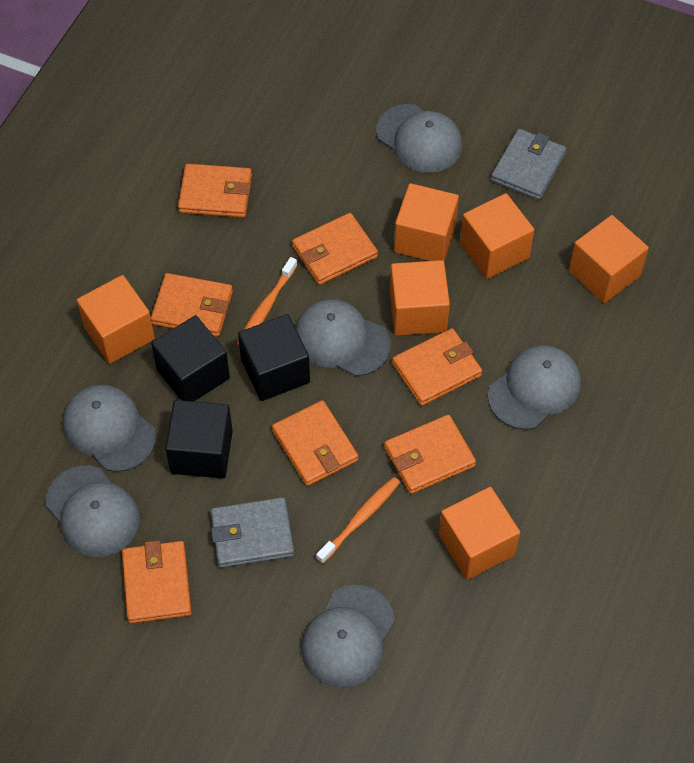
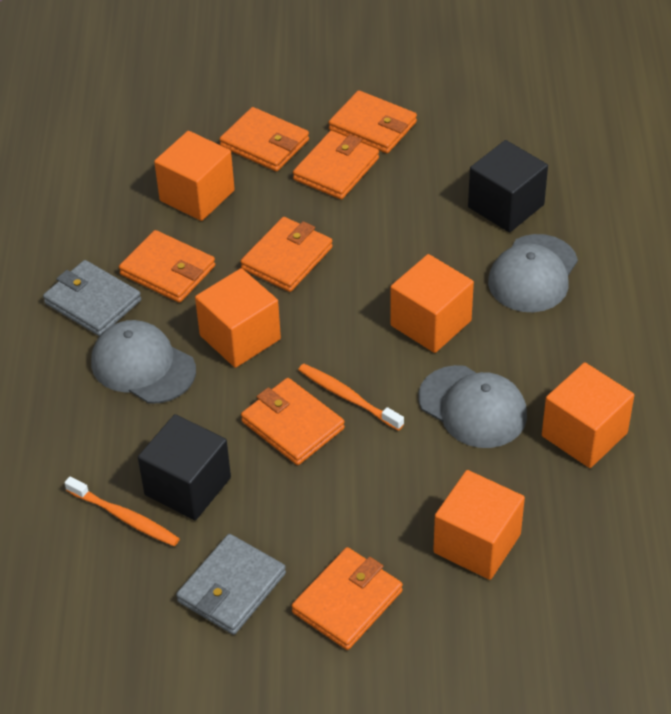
black cube: 3 -> 2
grey cap: 6 -> 3
orange cube: 6 -> 5

